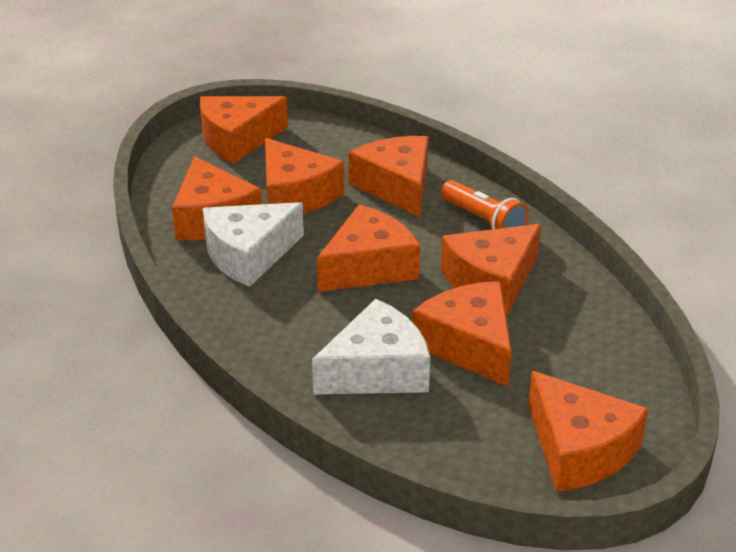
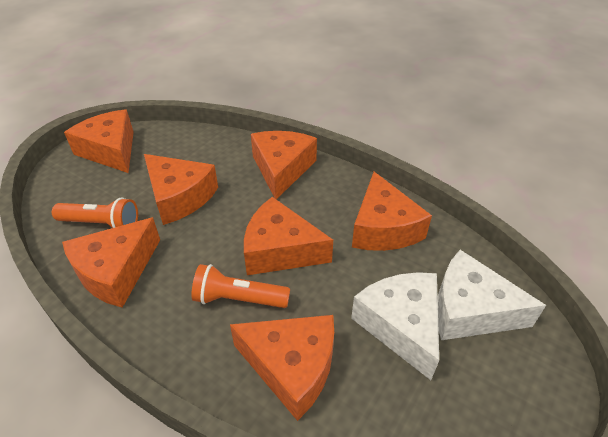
orange cheese: 8 -> 7
orange flashlight: 1 -> 2

